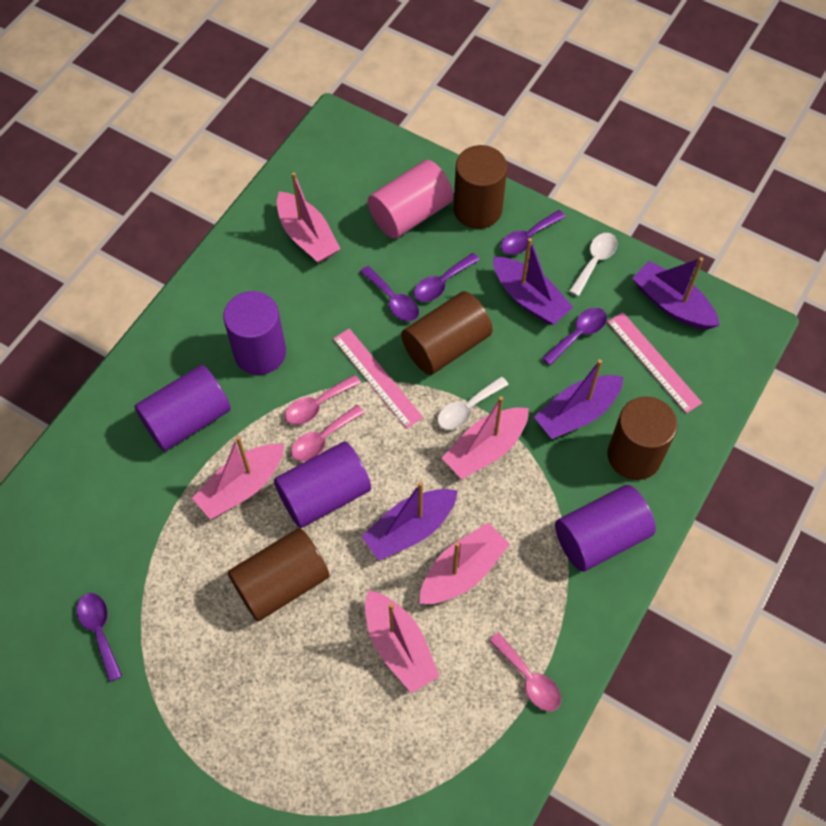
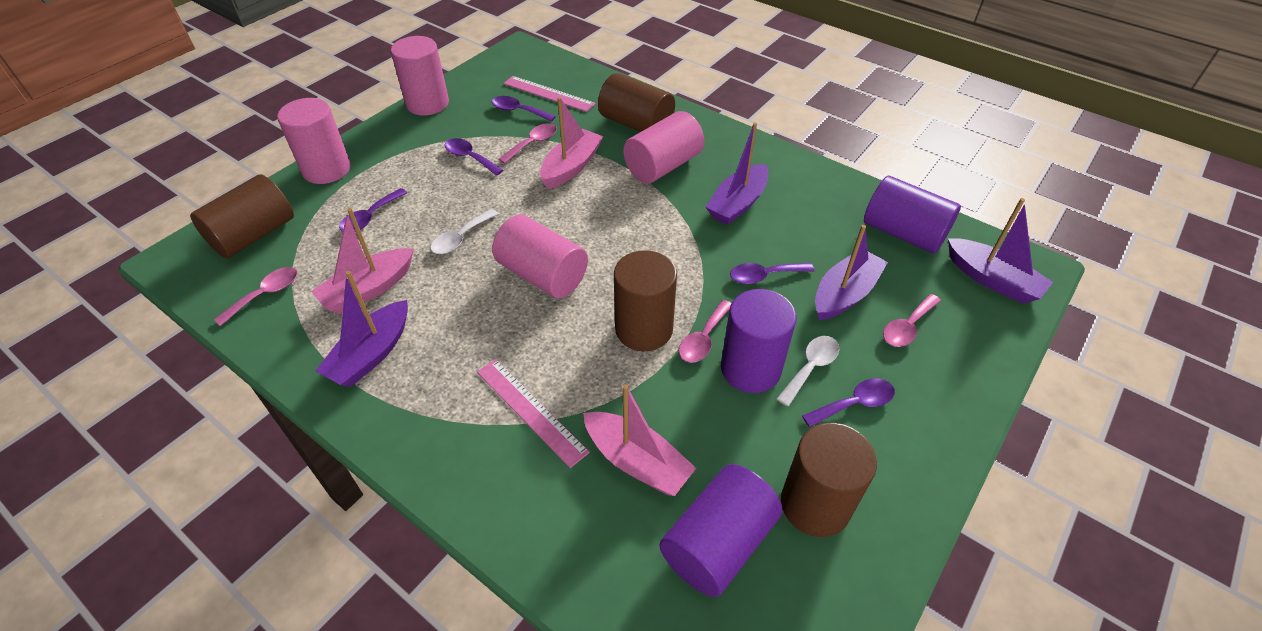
pink boat: 5 -> 3
pink cylinder: 1 -> 4
pink spoon: 3 -> 4
purple cylinder: 4 -> 3

